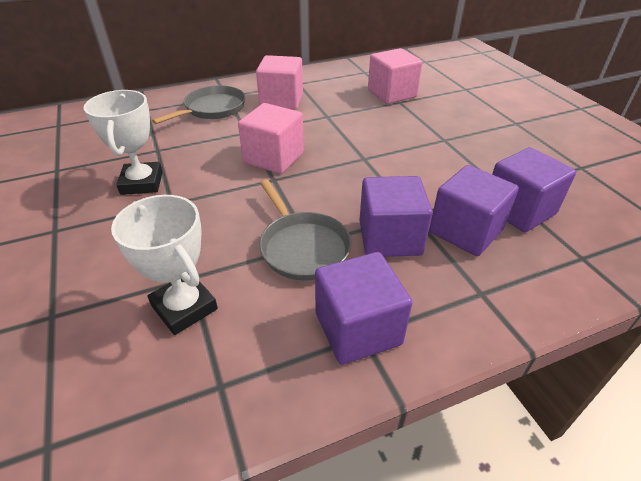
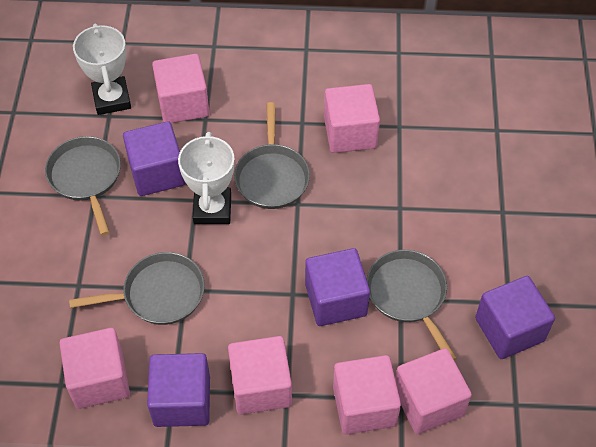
grey pan: 2 -> 4
pink cube: 3 -> 6

